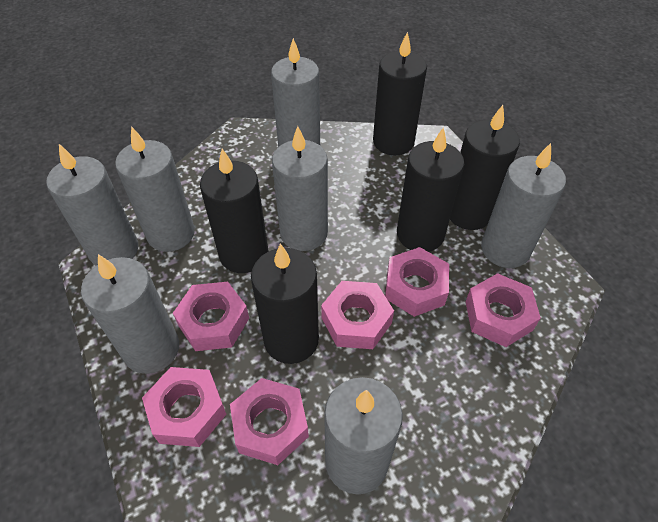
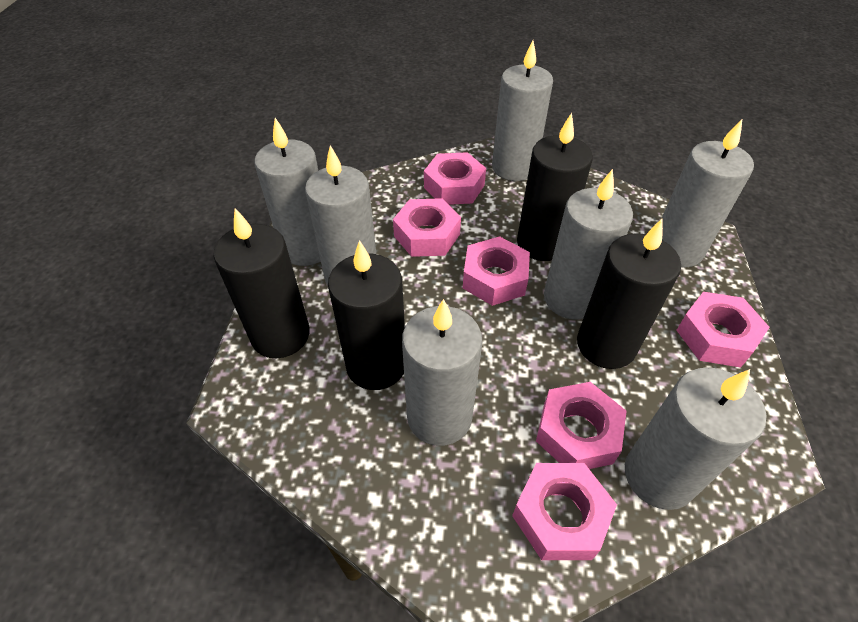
black candle: 5 -> 4

